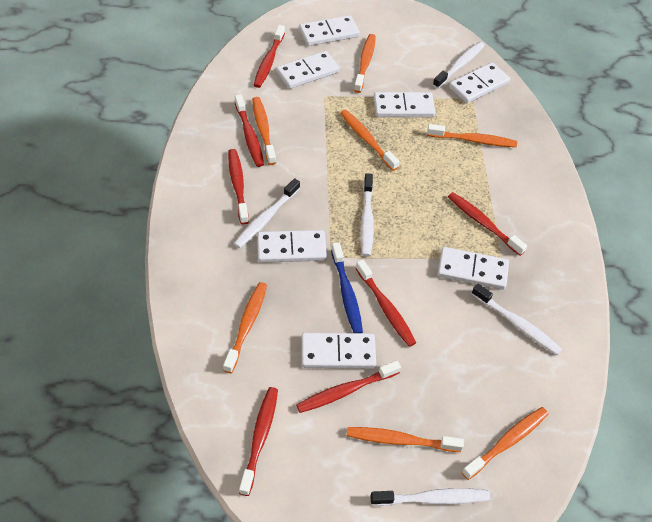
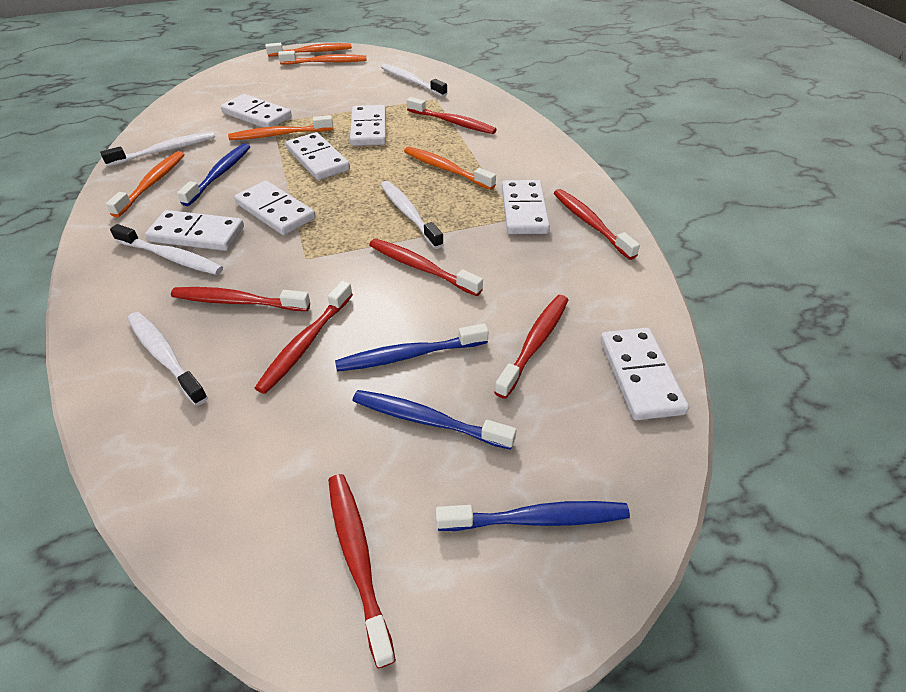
blue toothbrush: 1 -> 4
orange toothbrush: 7 -> 5

